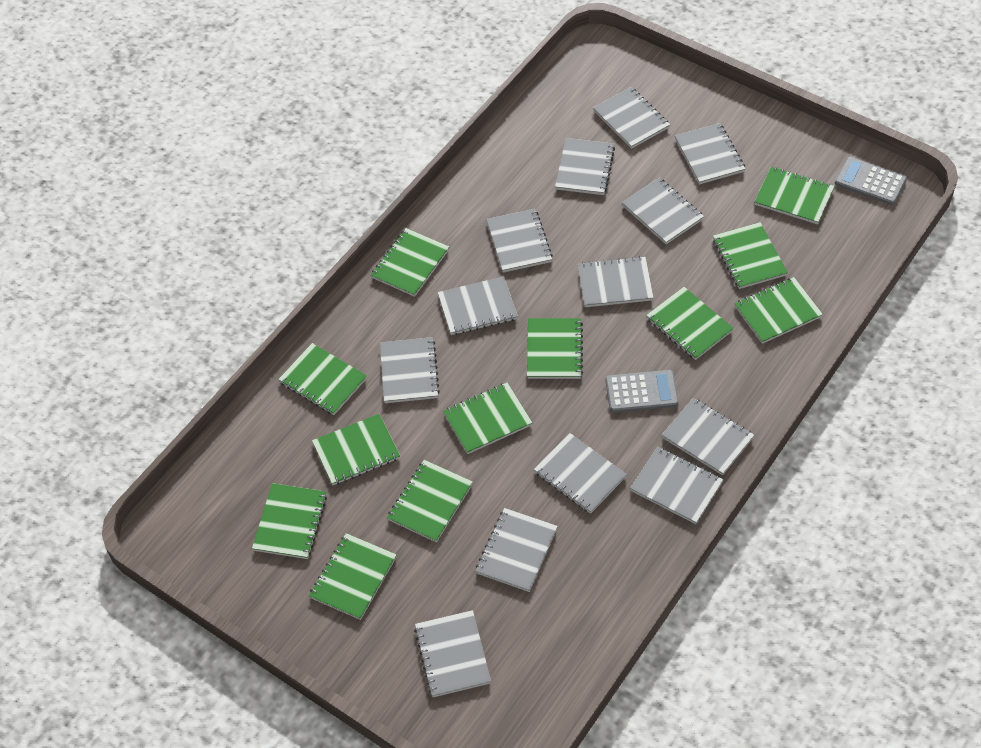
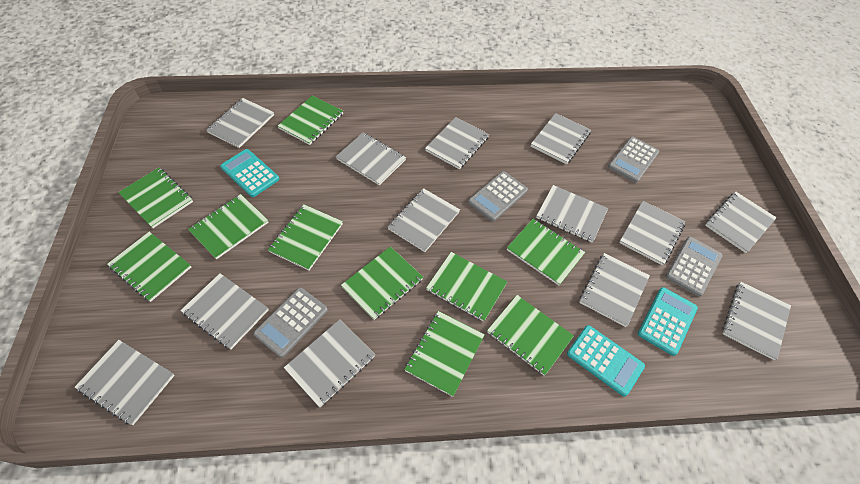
green notebook: 12 -> 10
grey calculator: 2 -> 4
turquoise calculator: 0 -> 3

